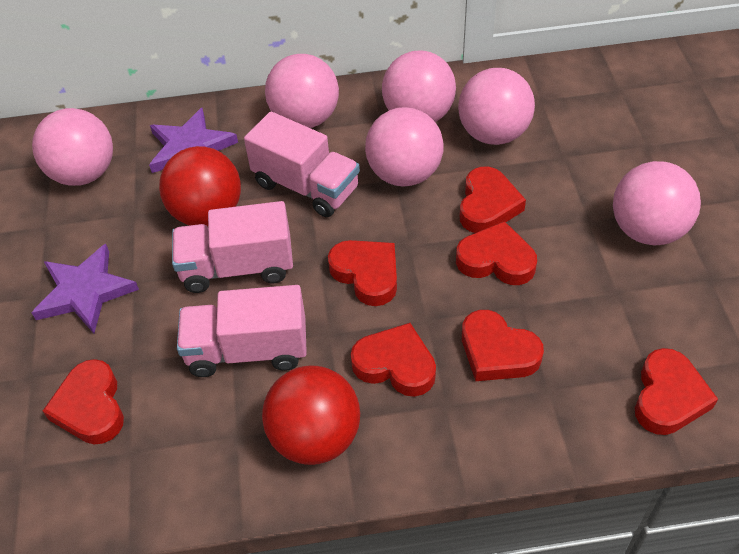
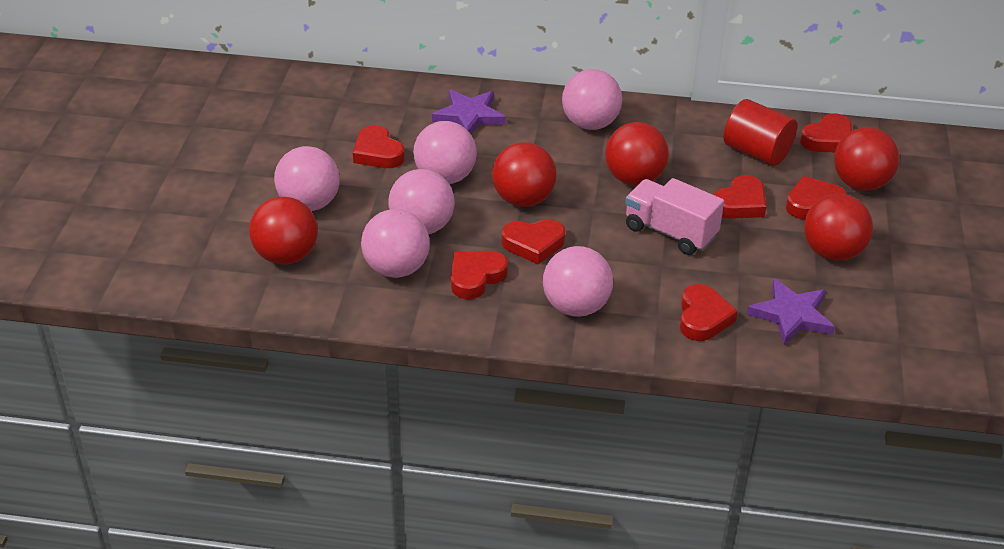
pink truck: 3 -> 1
red ball: 2 -> 5
red cylinder: 0 -> 1

